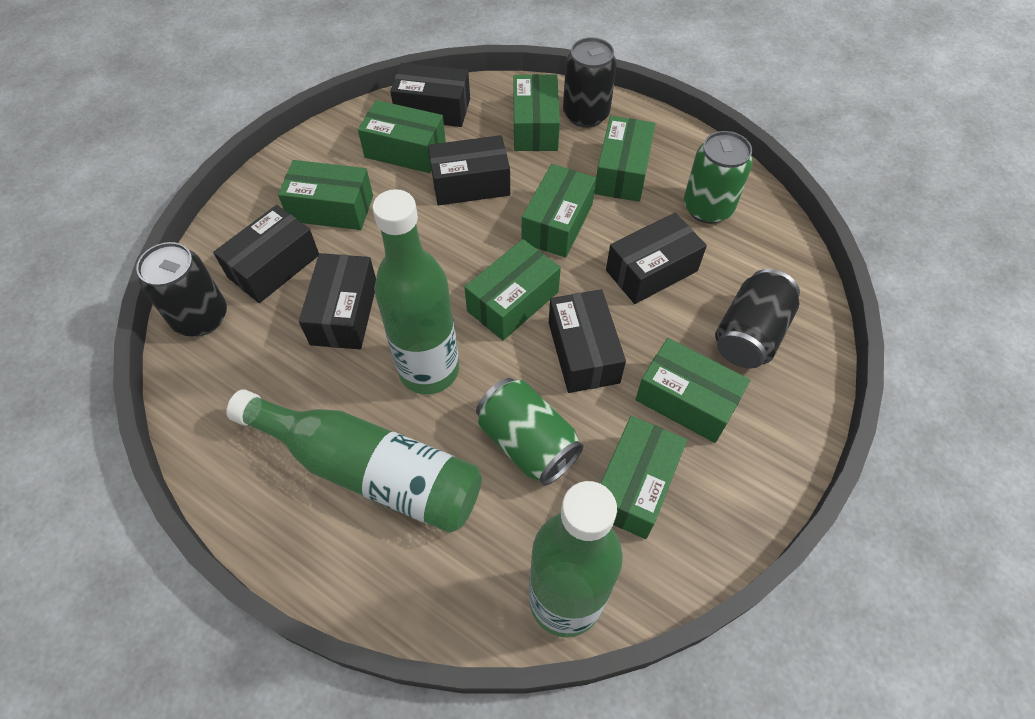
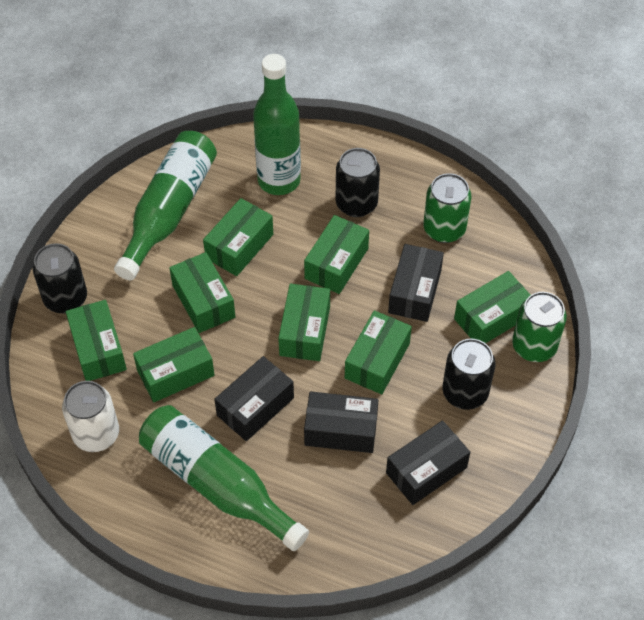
black box: 6 -> 4
white can: 0 -> 1

